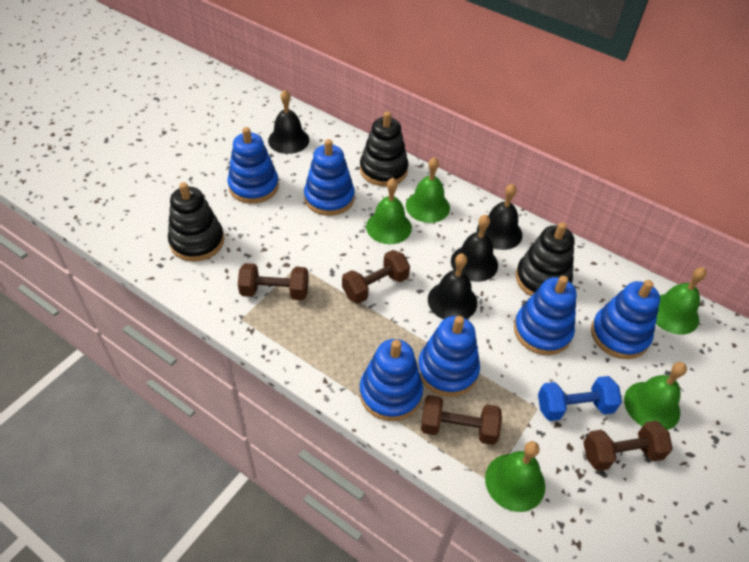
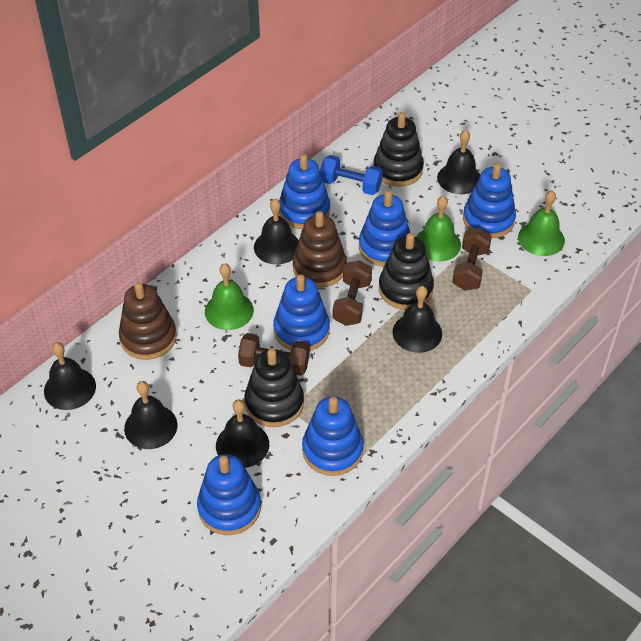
black bell: 4 -> 6
brown dumbbell: 4 -> 3
brown stacking toy: 0 -> 2
green bell: 5 -> 3

